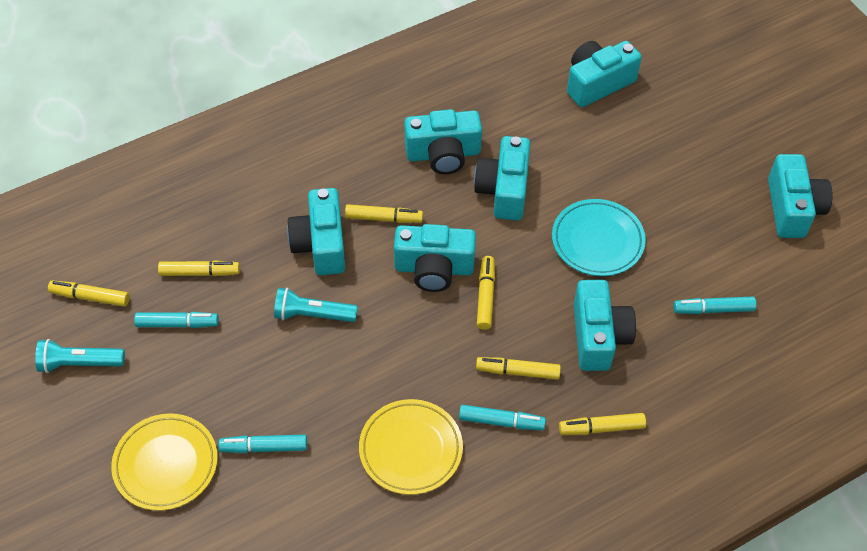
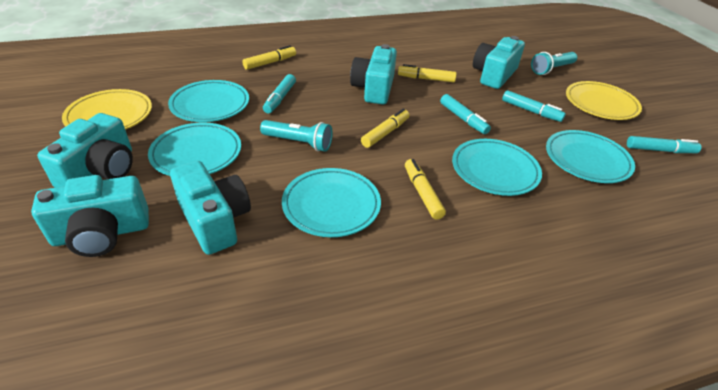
turquoise camera: 7 -> 5
turquoise plate: 1 -> 5
yellow marker: 6 -> 4

